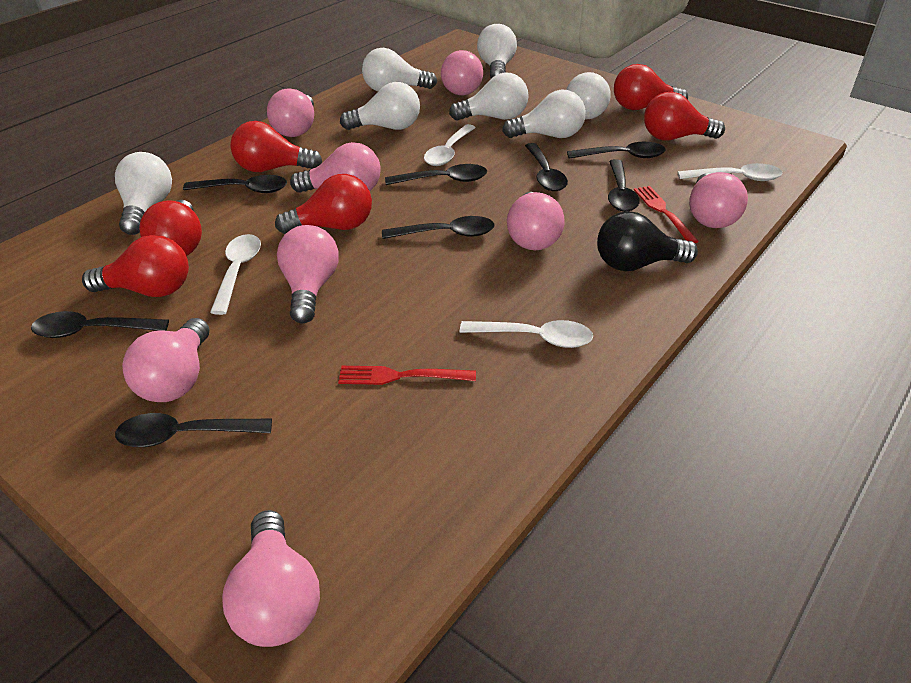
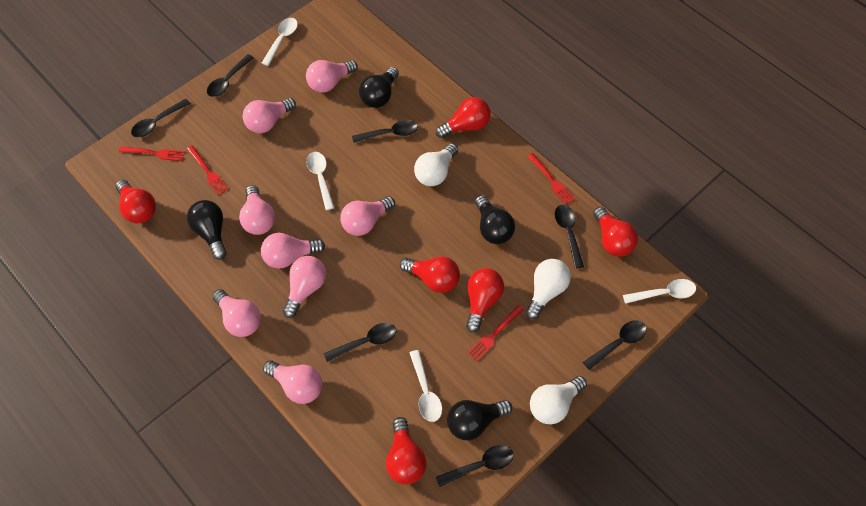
black light bulb: 1 -> 4
black spoon: 8 -> 7
red fork: 2 -> 4
white light bulb: 7 -> 3

